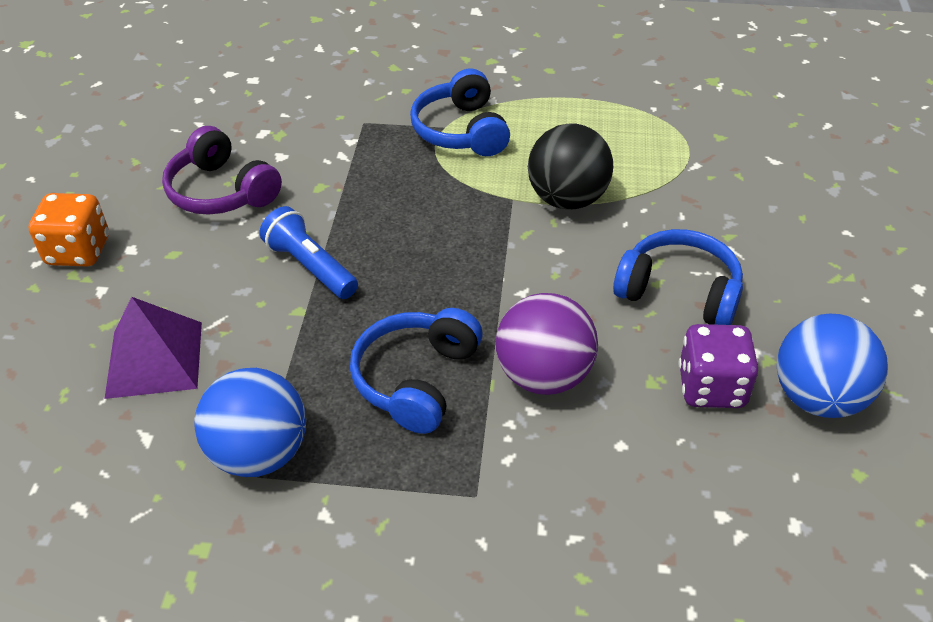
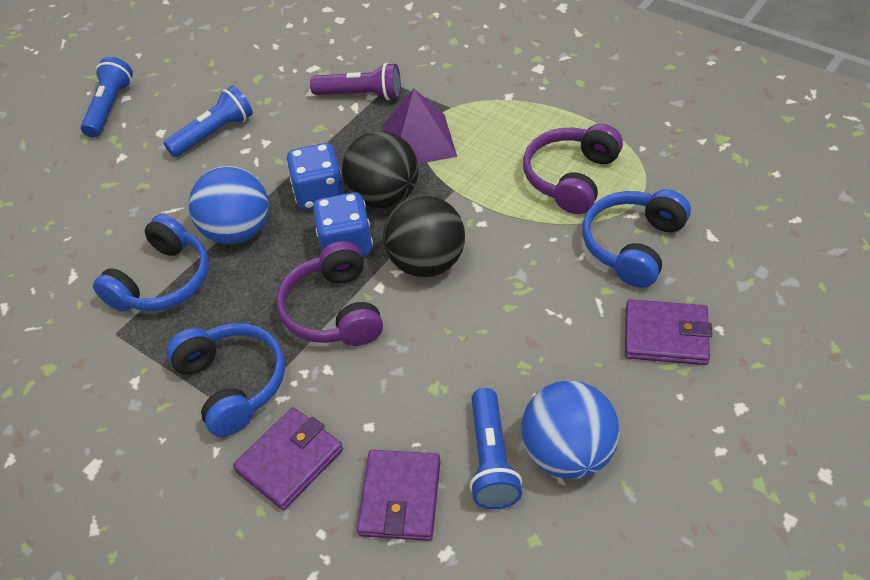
black ball: 1 -> 2
blue dice: 0 -> 2
blue flashlight: 1 -> 3
orange dice: 1 -> 0
purple ball: 1 -> 0
purple dice: 1 -> 0
purple flashlight: 0 -> 1
purple headphones: 1 -> 2
purple wallet: 0 -> 3

